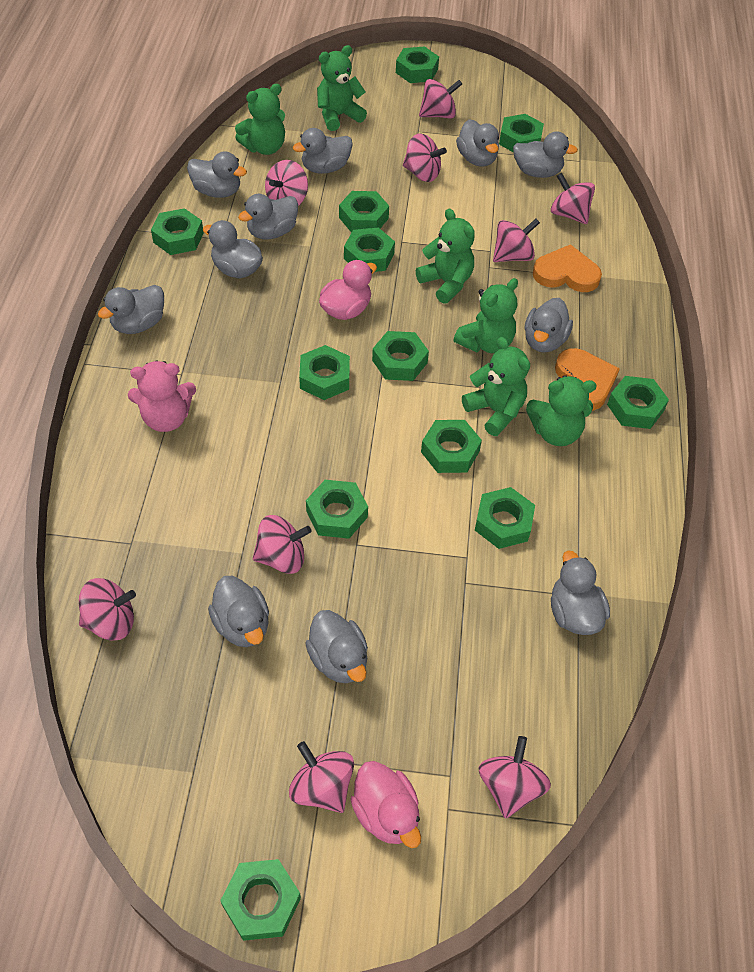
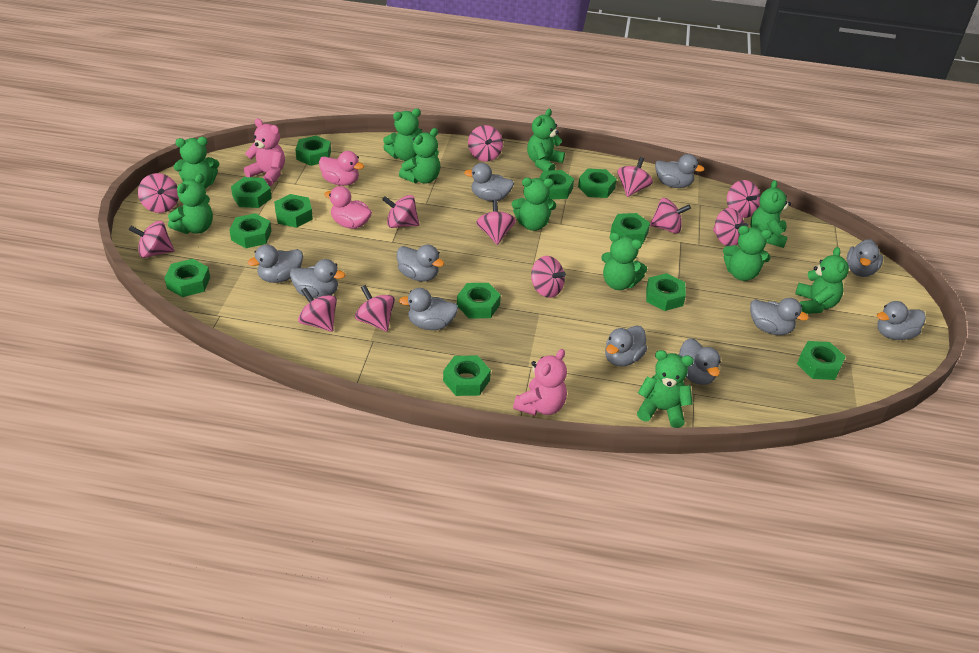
green teddy bear: 6 -> 11
orange heart: 2 -> 0
pink spinning top: 9 -> 12
pink teddy bear: 1 -> 2

